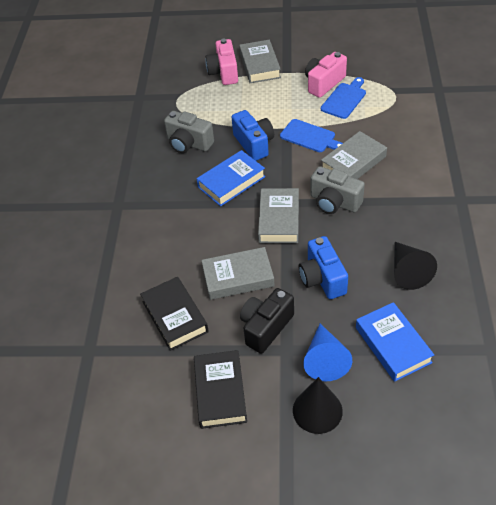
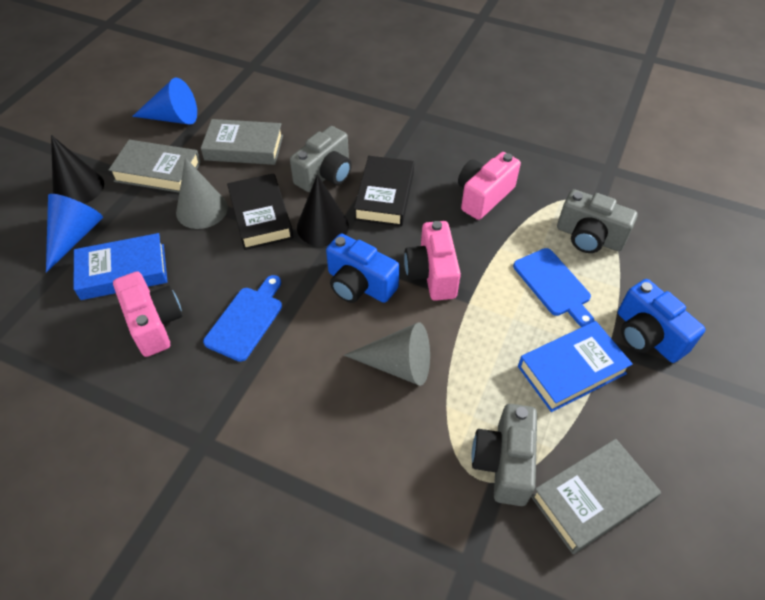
black camera: 1 -> 0
blue cone: 1 -> 2
grey book: 4 -> 3
grey camera: 2 -> 3
grey cone: 0 -> 2
pink camera: 2 -> 3

